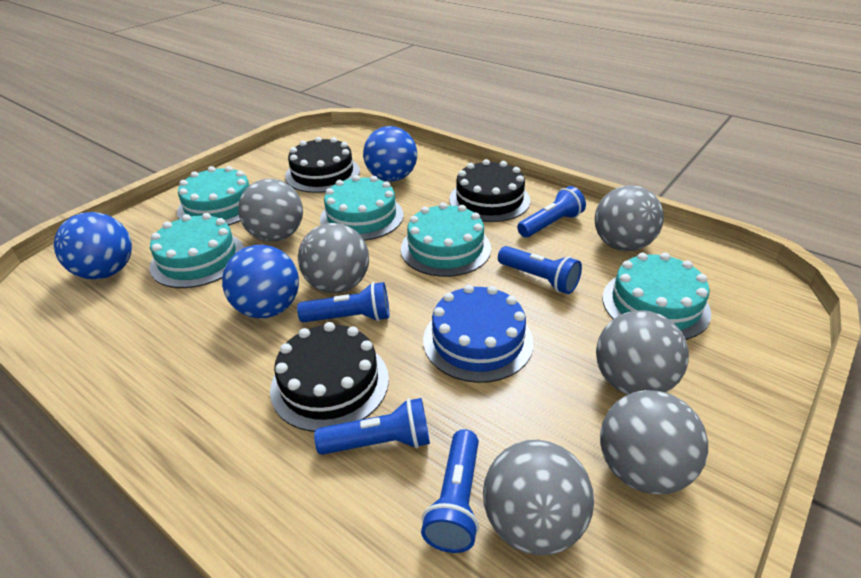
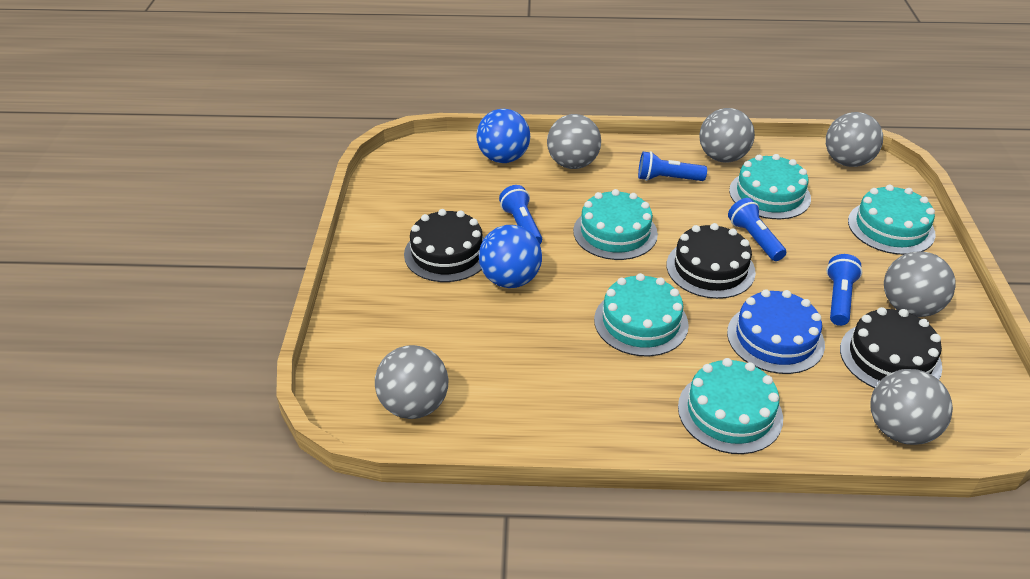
blue ball: 3 -> 2
blue flashlight: 5 -> 4

